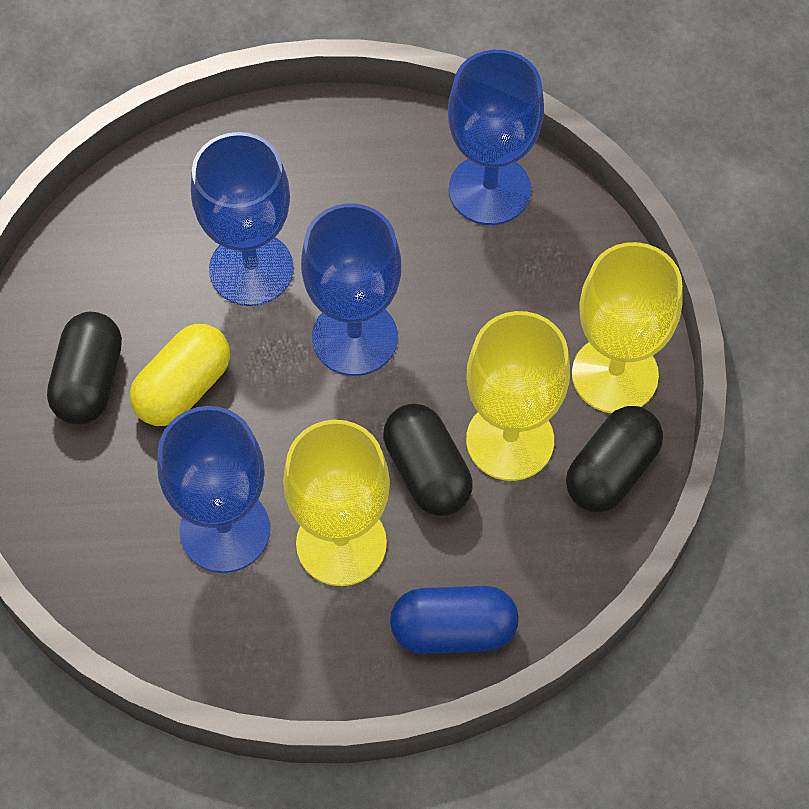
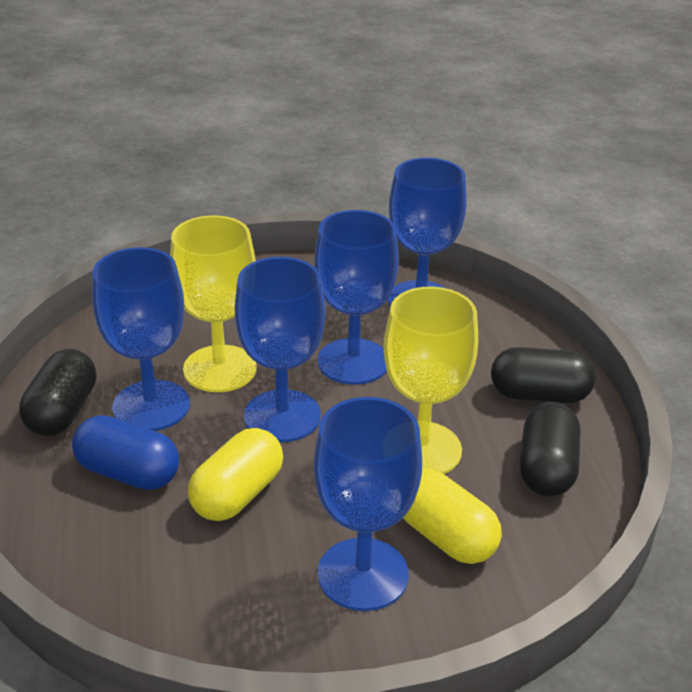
blue goblet: 4 -> 5
yellow capsule: 1 -> 2
yellow goblet: 3 -> 2

